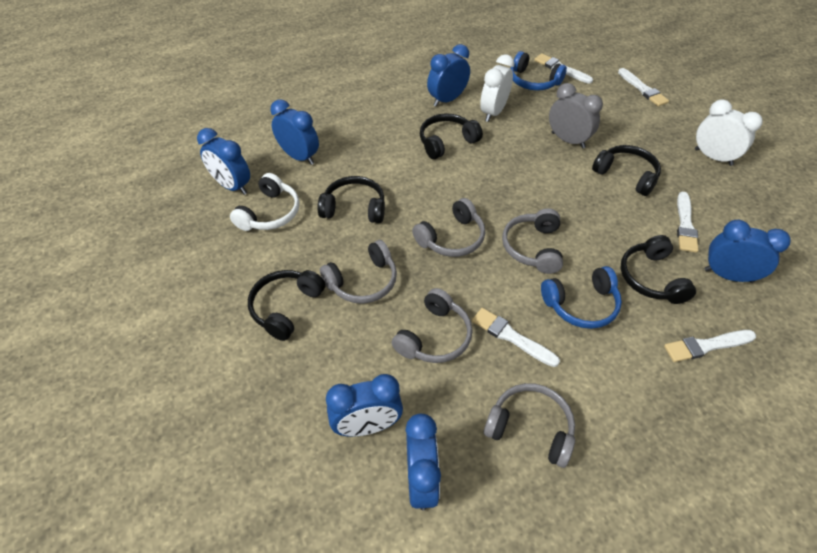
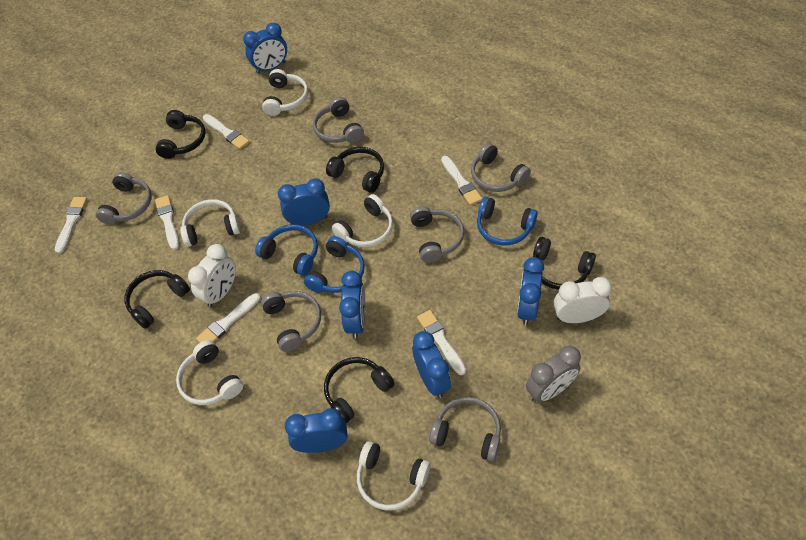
blue headphones: 2 -> 3
grey headphones: 5 -> 6
white brush: 5 -> 6
white headphones: 1 -> 5

